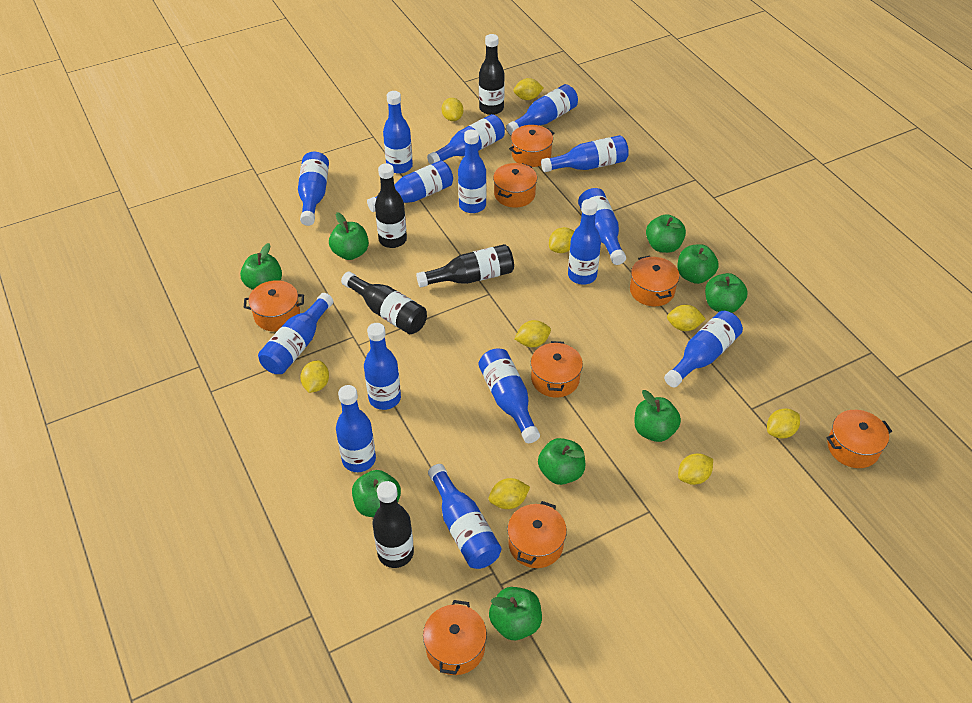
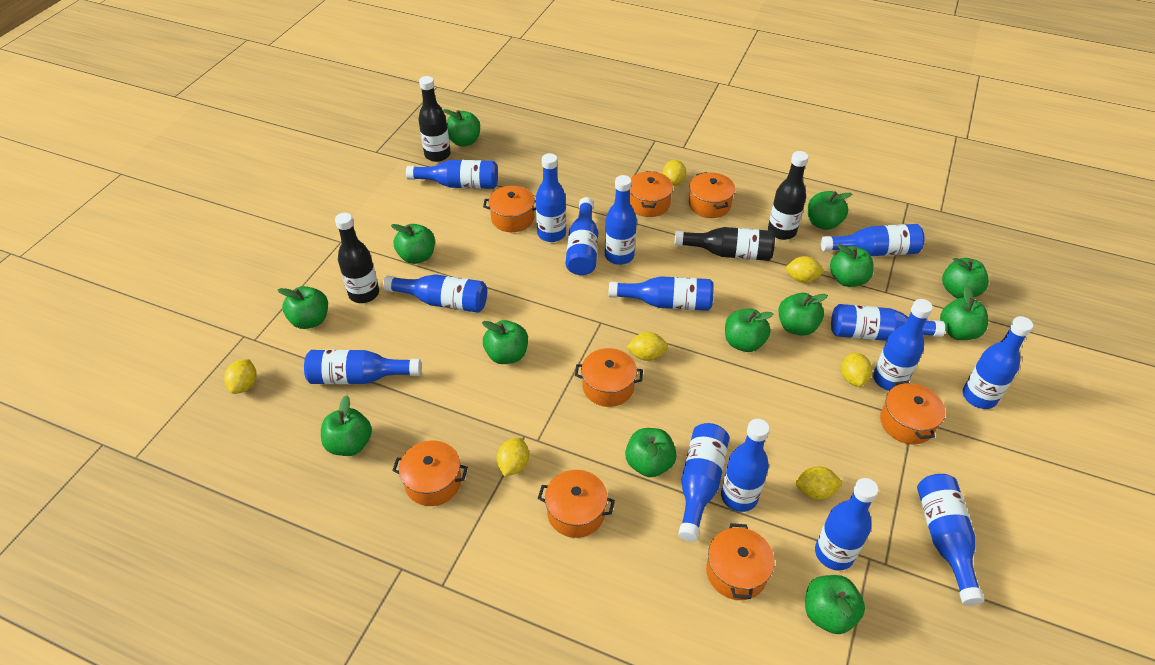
black bottle: 5 -> 4
green apple: 9 -> 13
yellow lemon: 9 -> 7

